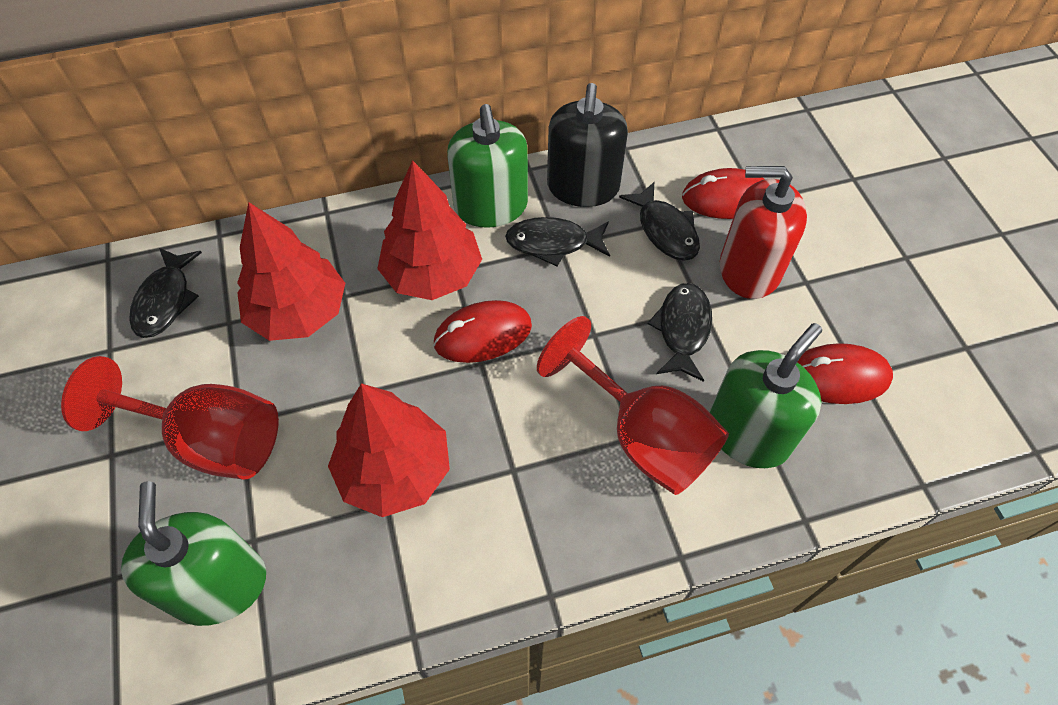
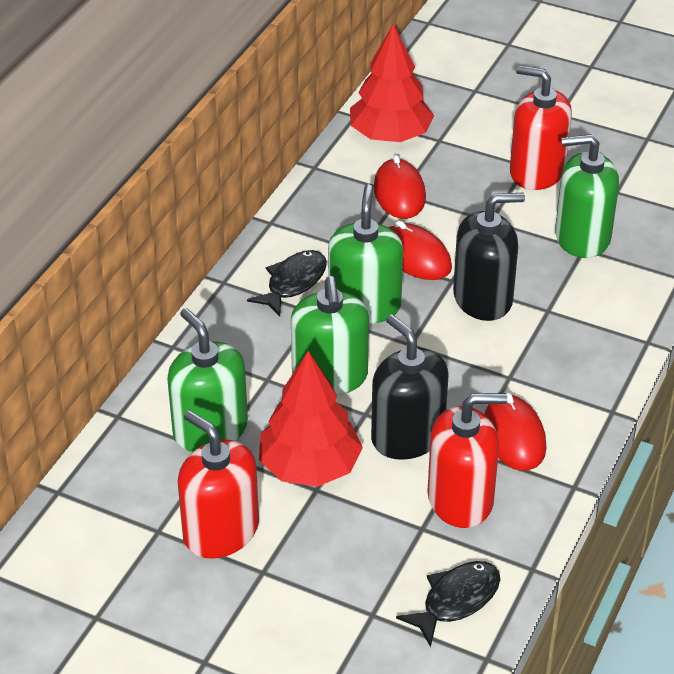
black fish: 4 -> 2
black soap dispenser: 1 -> 2
green soap dispenser: 3 -> 4
red goblet: 2 -> 0
red soap dispenser: 1 -> 3
red tree: 3 -> 2

